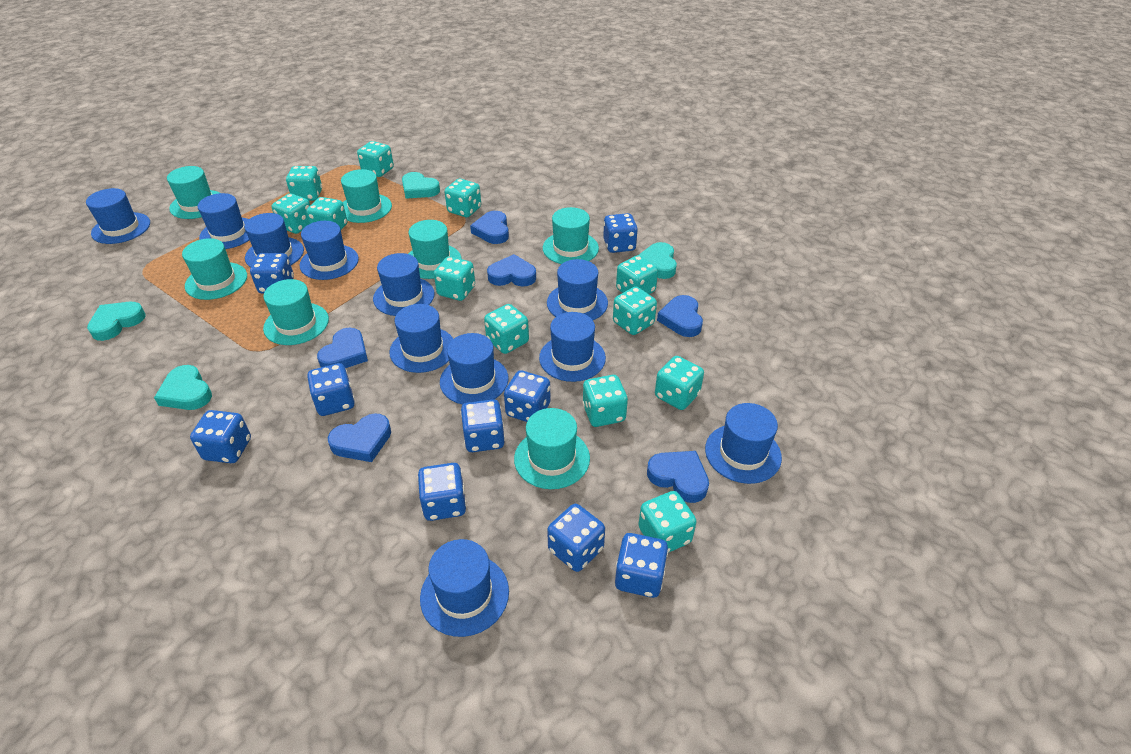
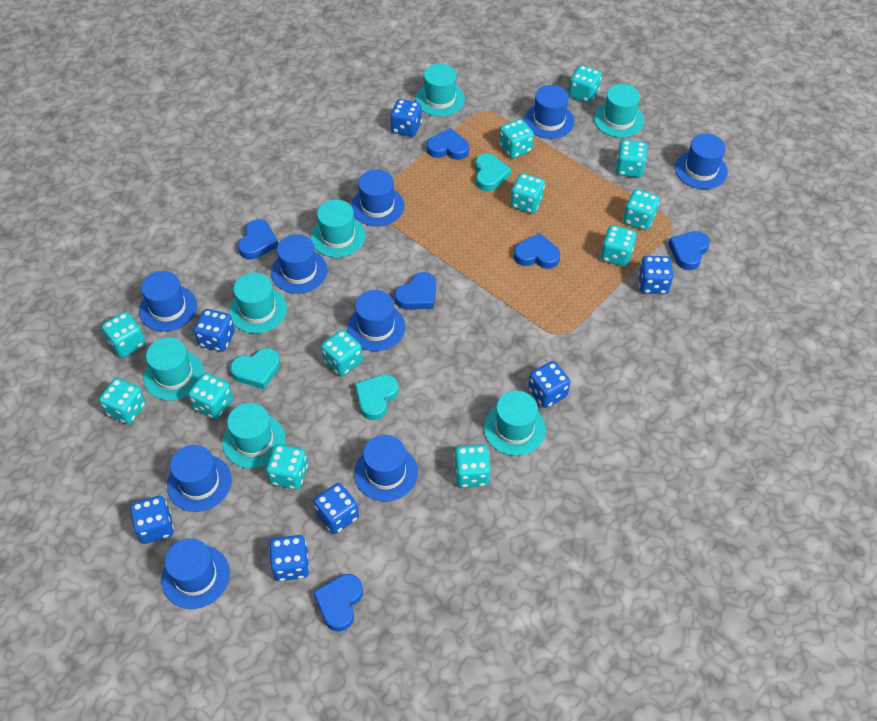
blue dice: 9 -> 7
blue hat: 11 -> 9
turquoise heart: 4 -> 3

